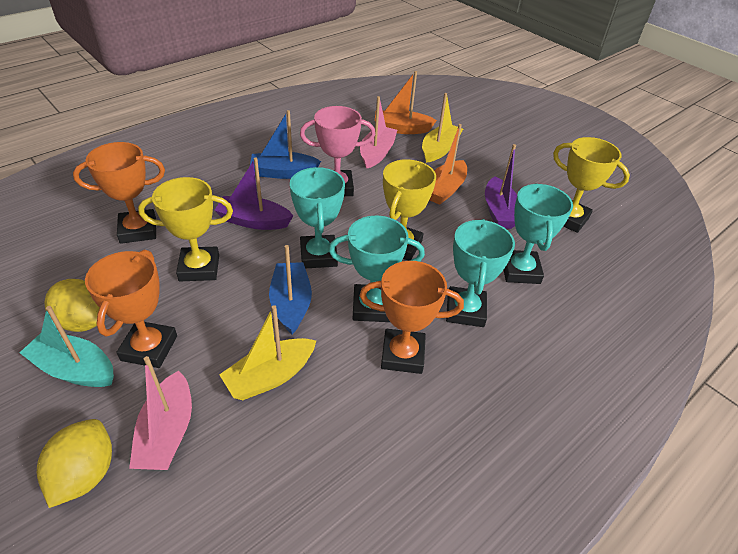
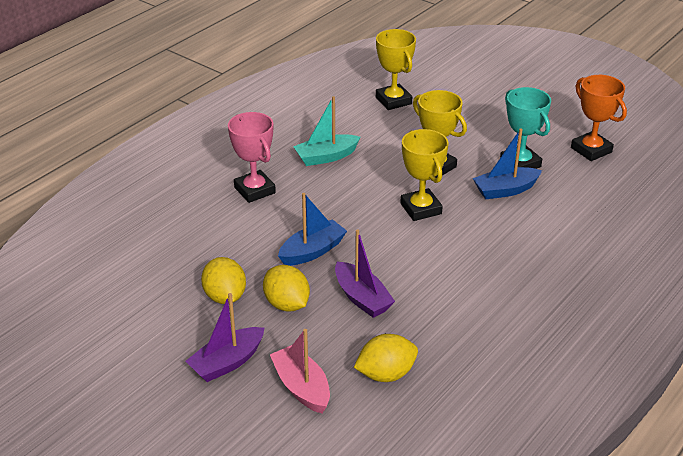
orange boat: 2 -> 0
orange trophy: 3 -> 1
pink boat: 2 -> 1
turquoise trophy: 4 -> 1
yellow boat: 2 -> 0
yellow lemon: 2 -> 3

